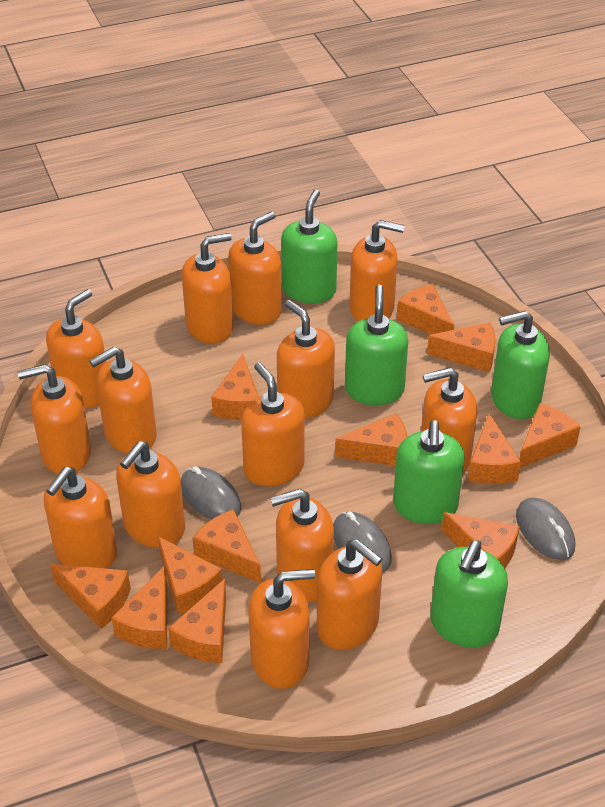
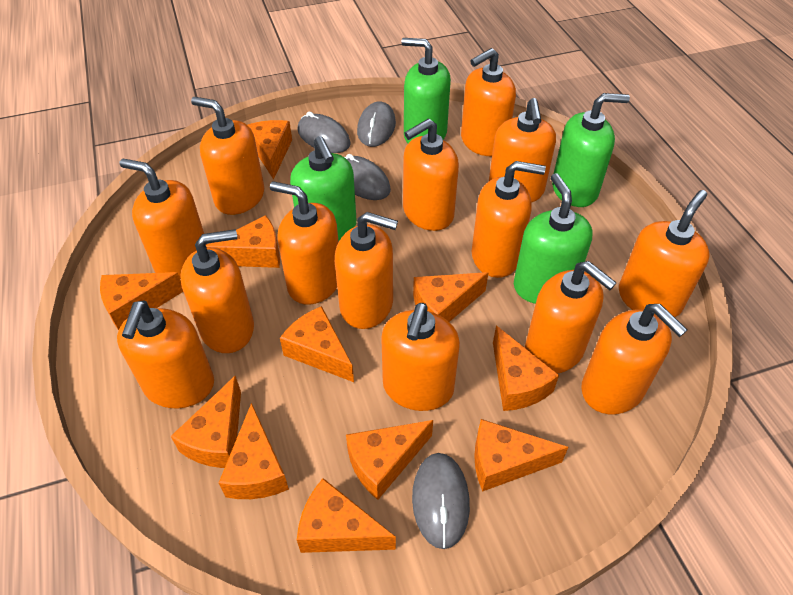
green soap dispenser: 5 -> 4
grey mouse: 3 -> 4
orange cheese: 12 -> 11

